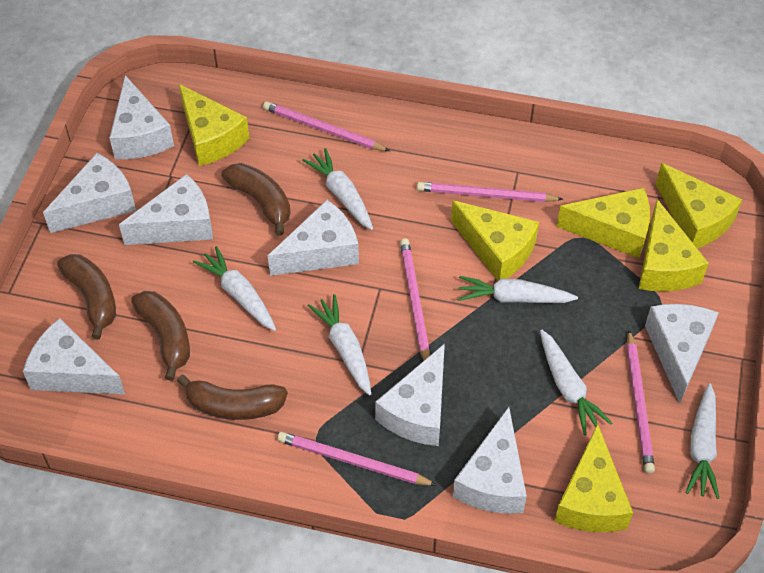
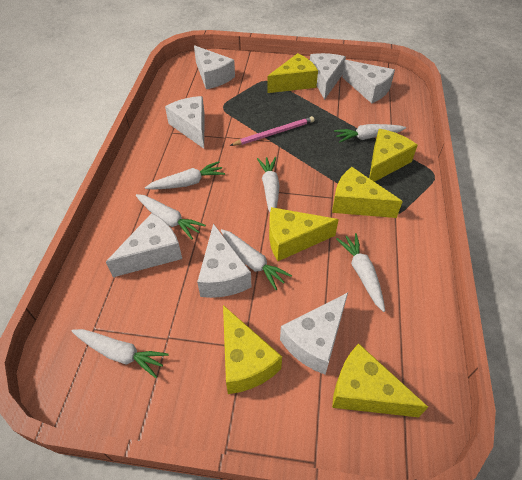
brown banana: 4 -> 0
pink pencil: 5 -> 1
white carrot: 6 -> 7
white cheese: 8 -> 7

